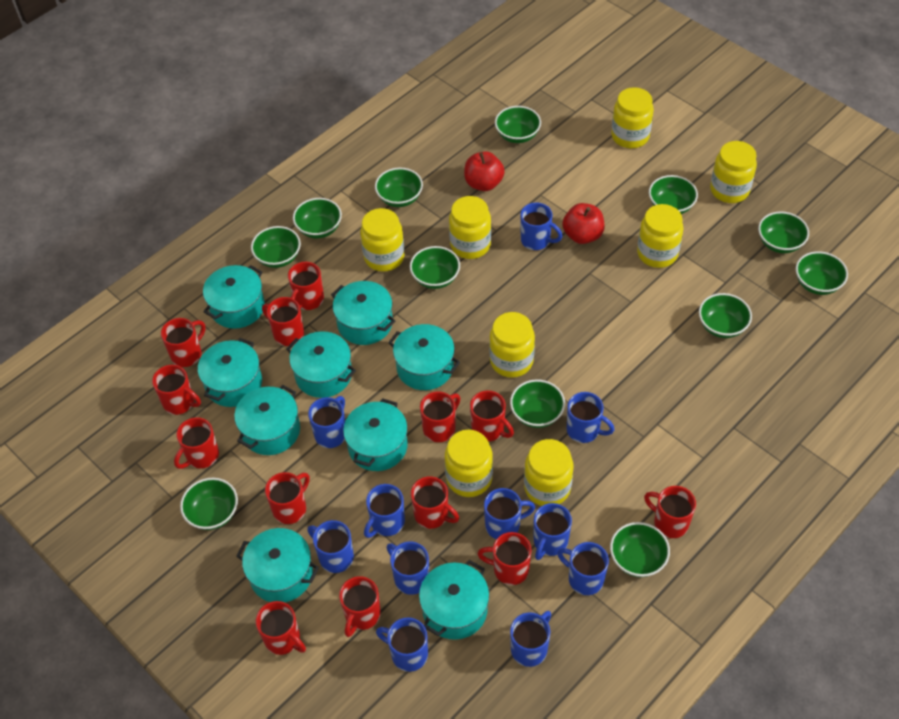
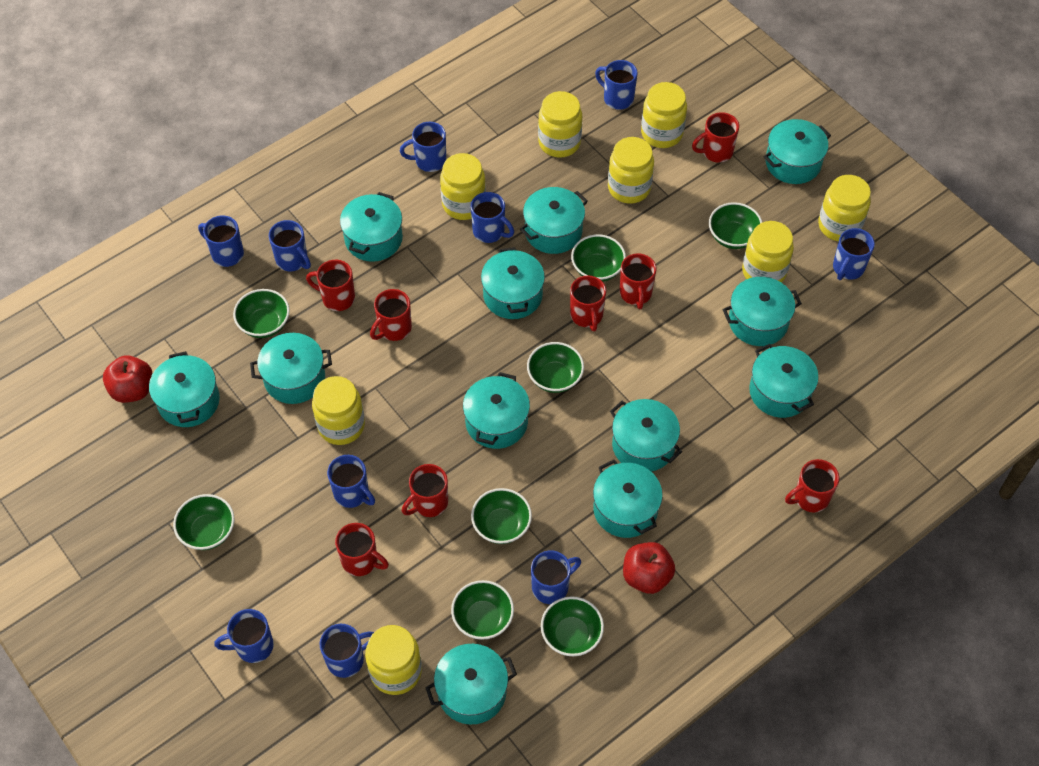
blue mug: 11 -> 10
green bowl: 12 -> 8
red mug: 13 -> 8
turquoise pot: 9 -> 12

